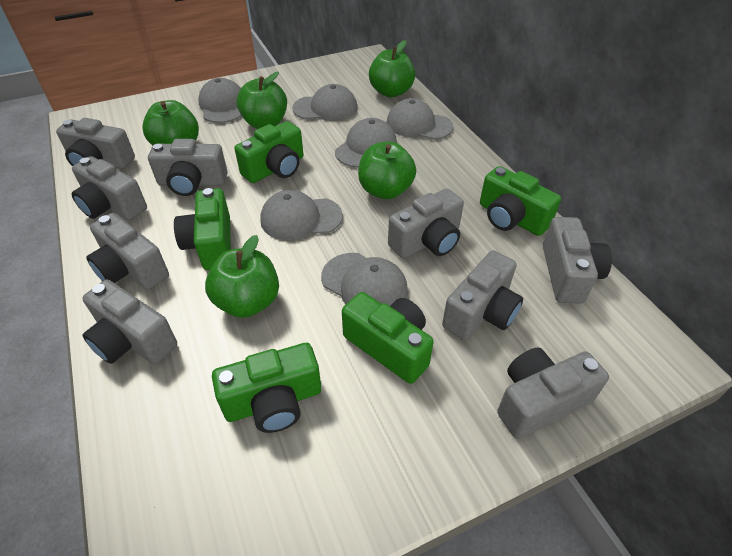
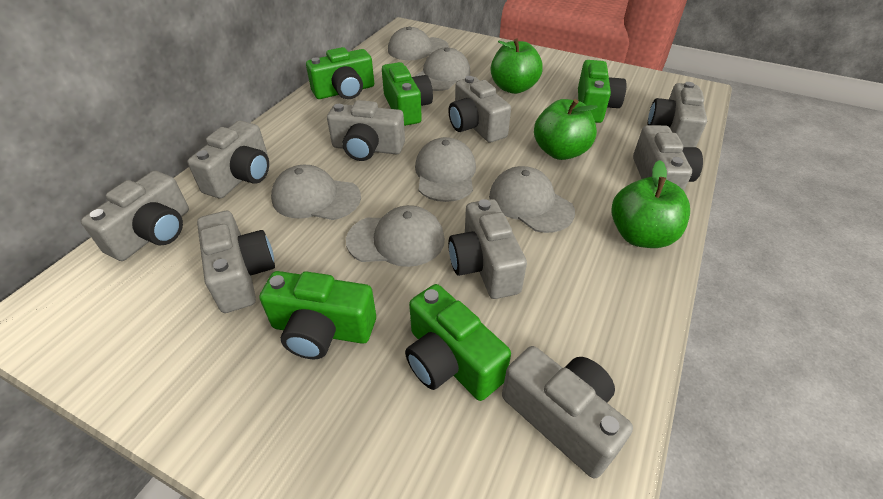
green apple: 5 -> 3

